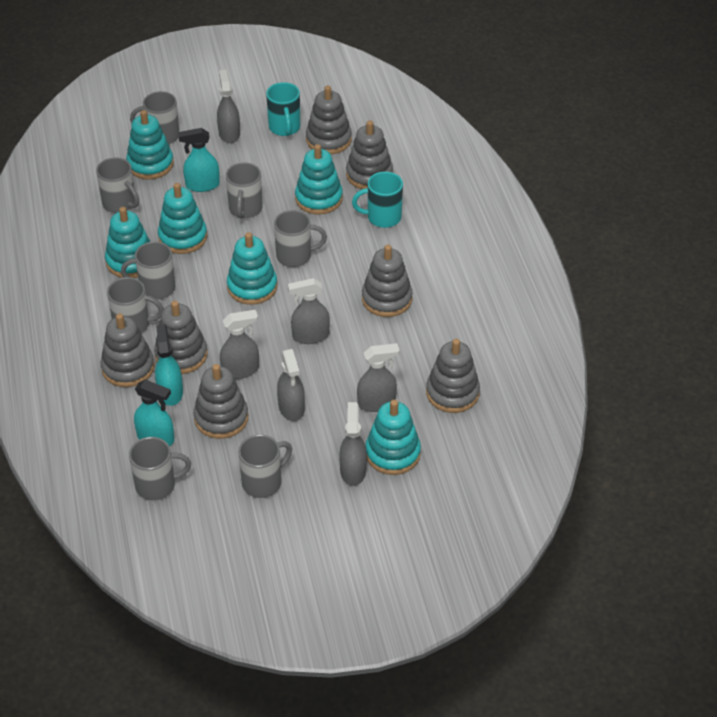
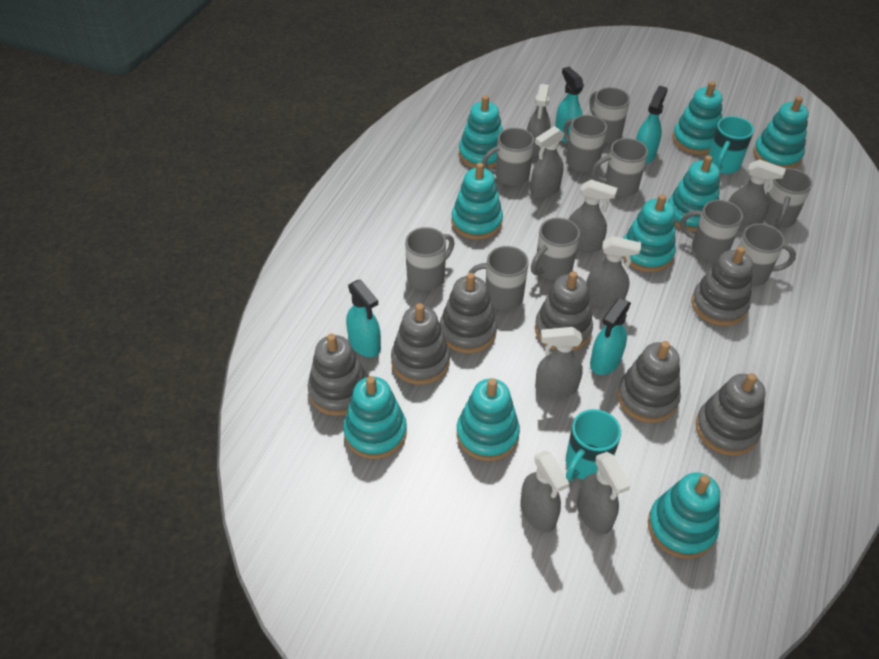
grey mug: 8 -> 10
grey spray bottle: 6 -> 8
turquoise spray bottle: 3 -> 4
turquoise stacking toy: 6 -> 9

